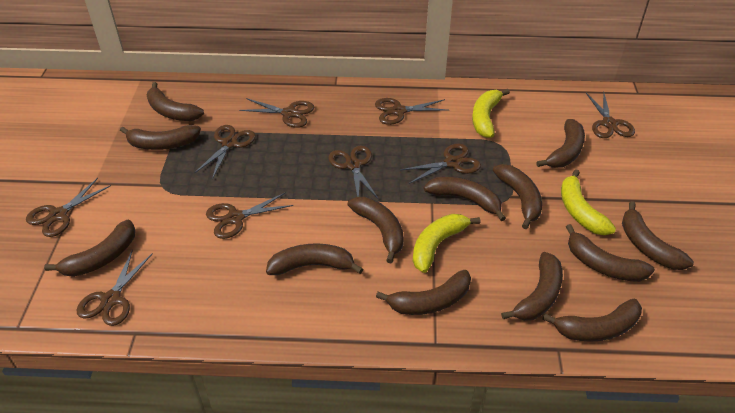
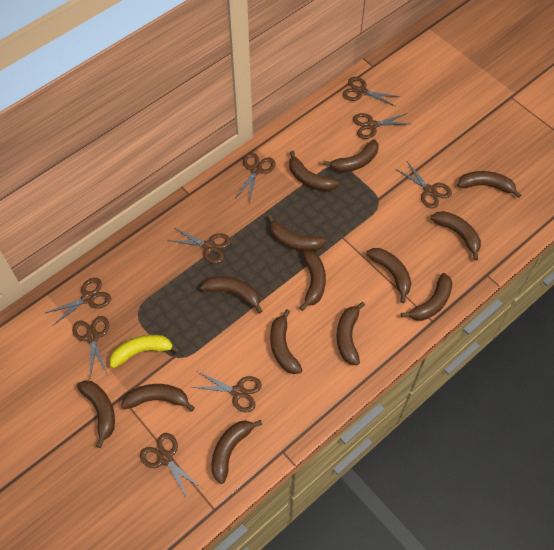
brown banana: 13 -> 14
yellow banana: 3 -> 1

